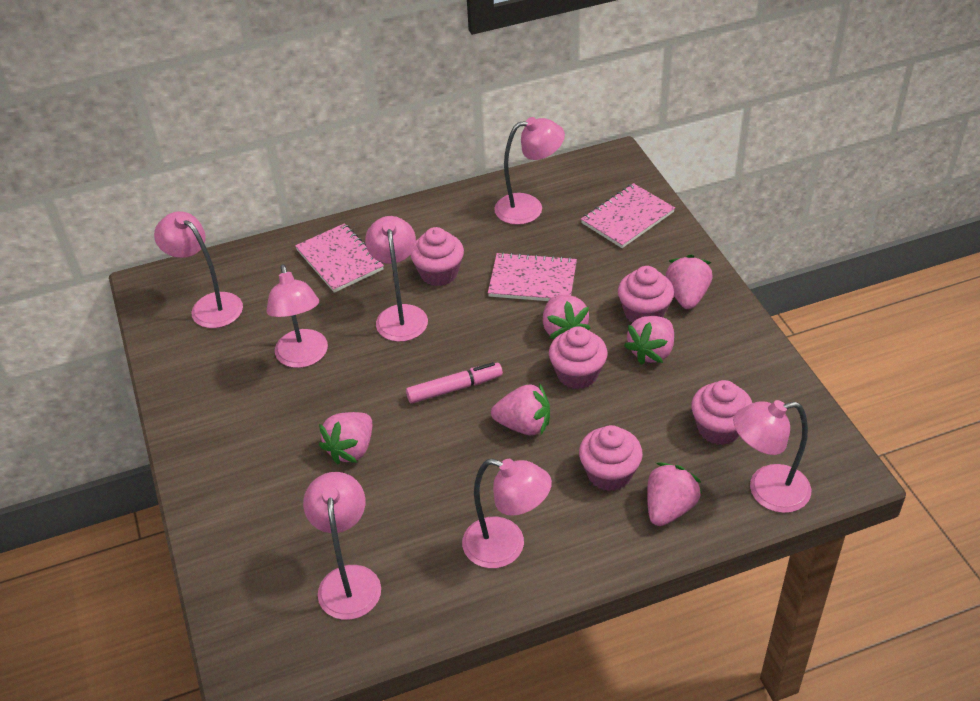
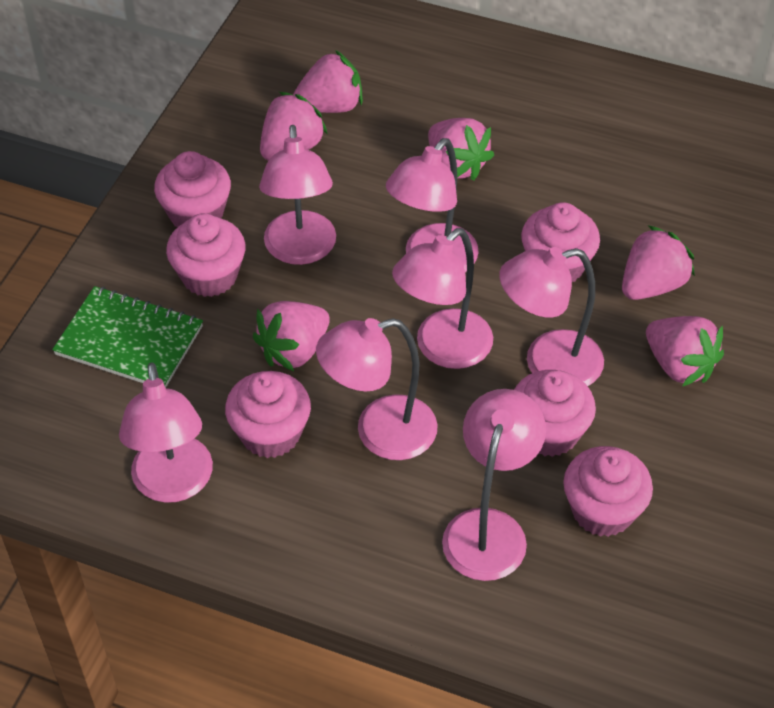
green notebook: 0 -> 1
pink cupcake: 5 -> 6
pink marker: 1 -> 0
pink notebook: 3 -> 0

